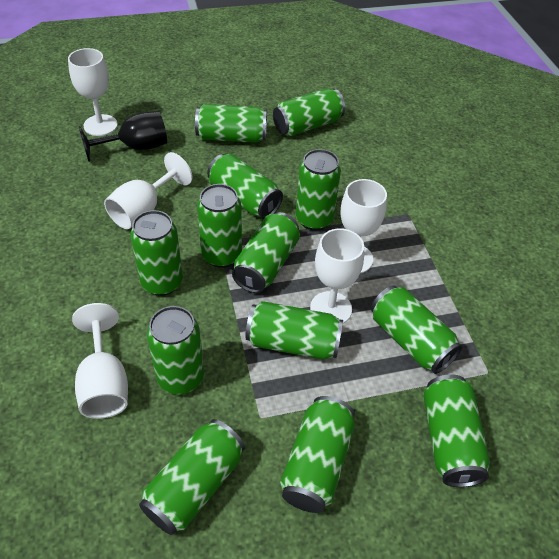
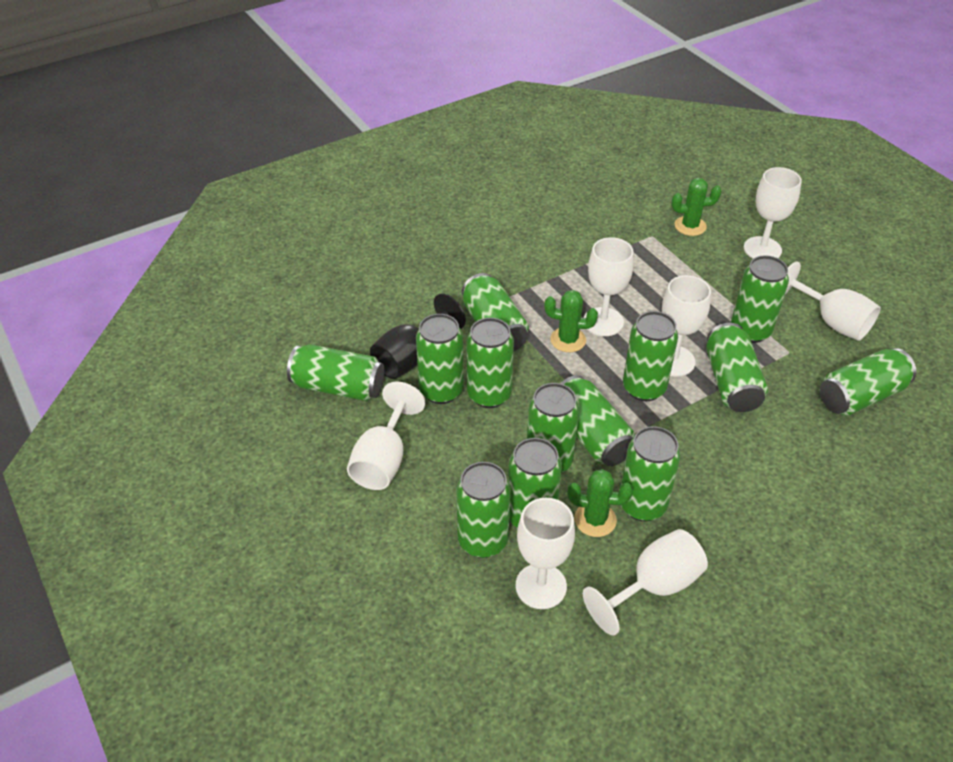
green cactus: 0 -> 3
white goblet: 5 -> 7

